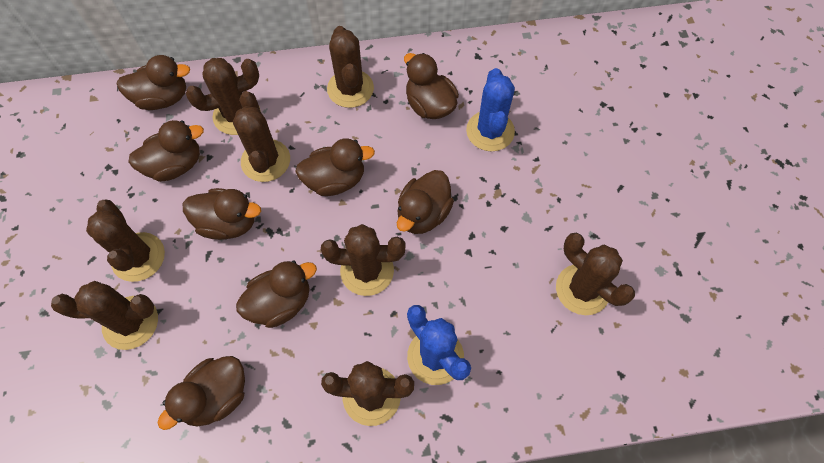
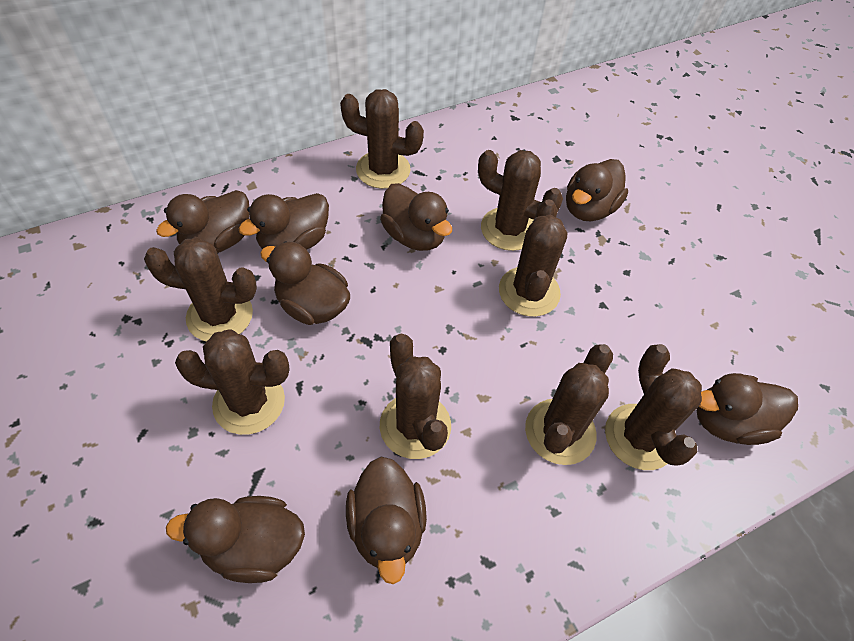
blue cactus: 2 -> 0

